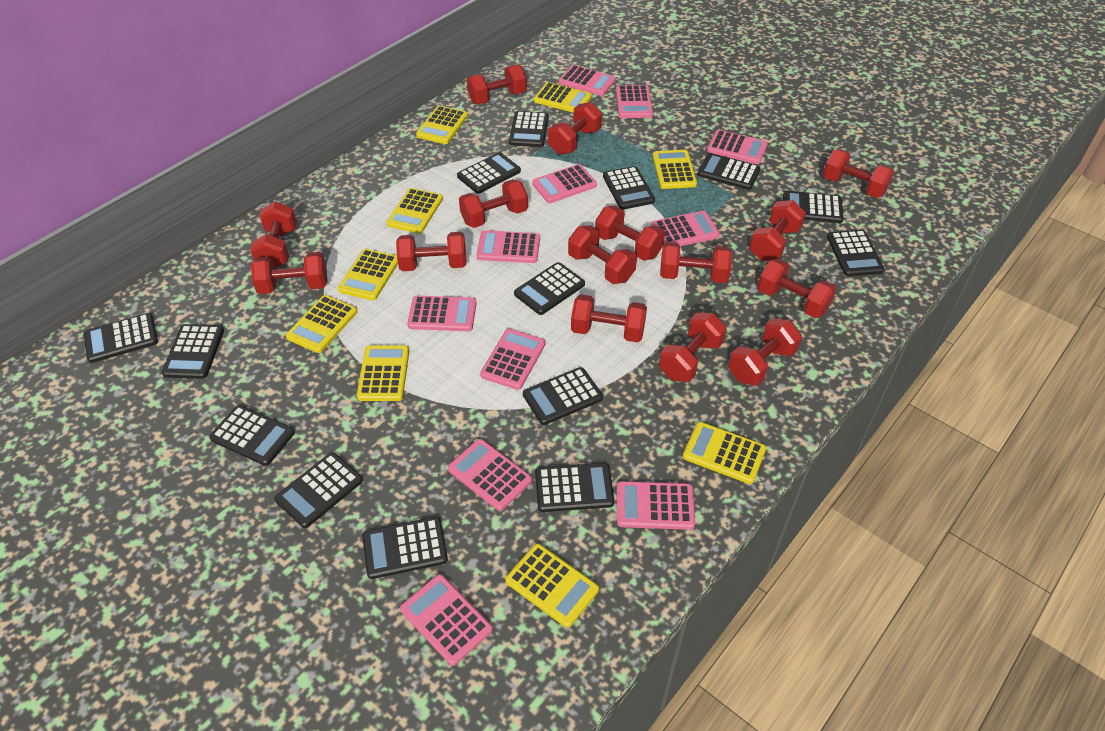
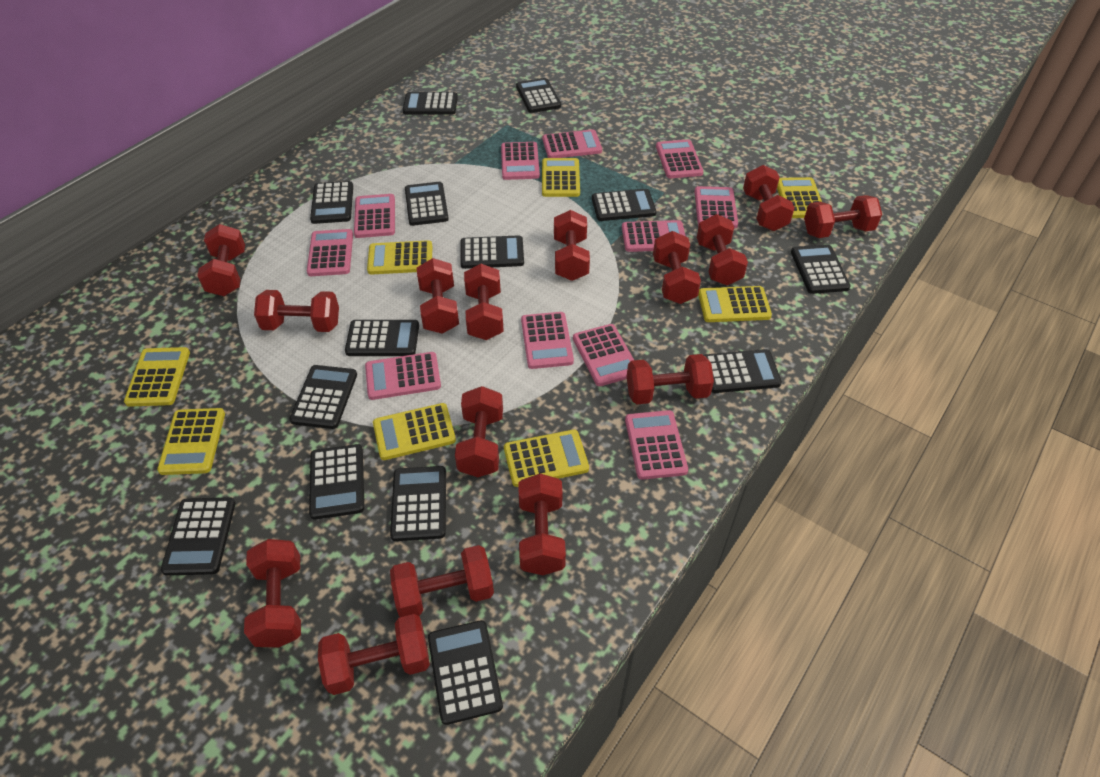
yellow calculator: 9 -> 8

